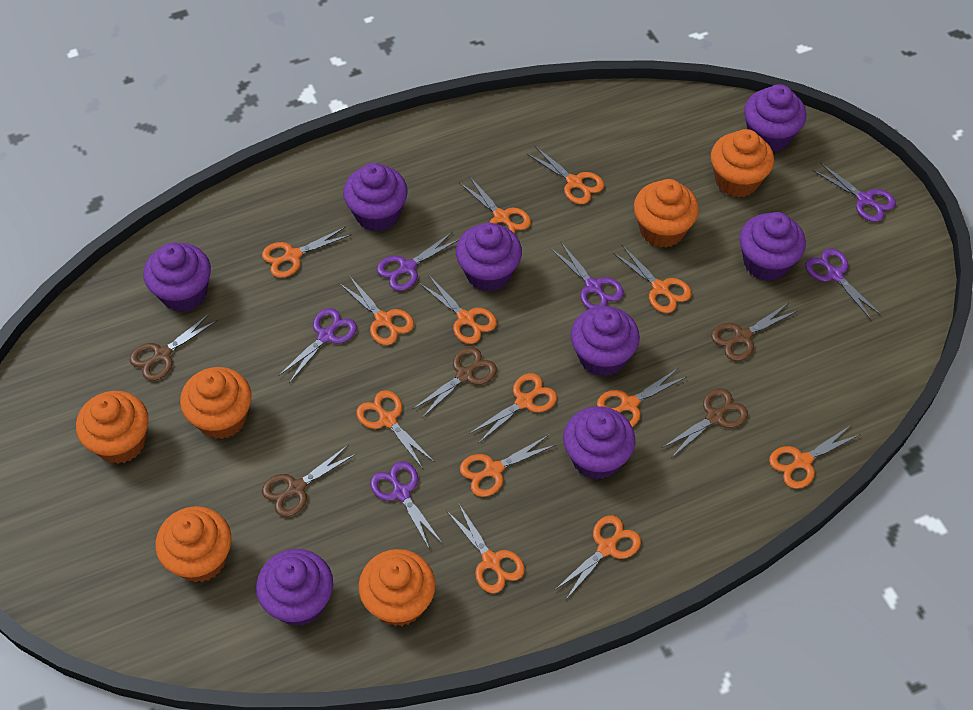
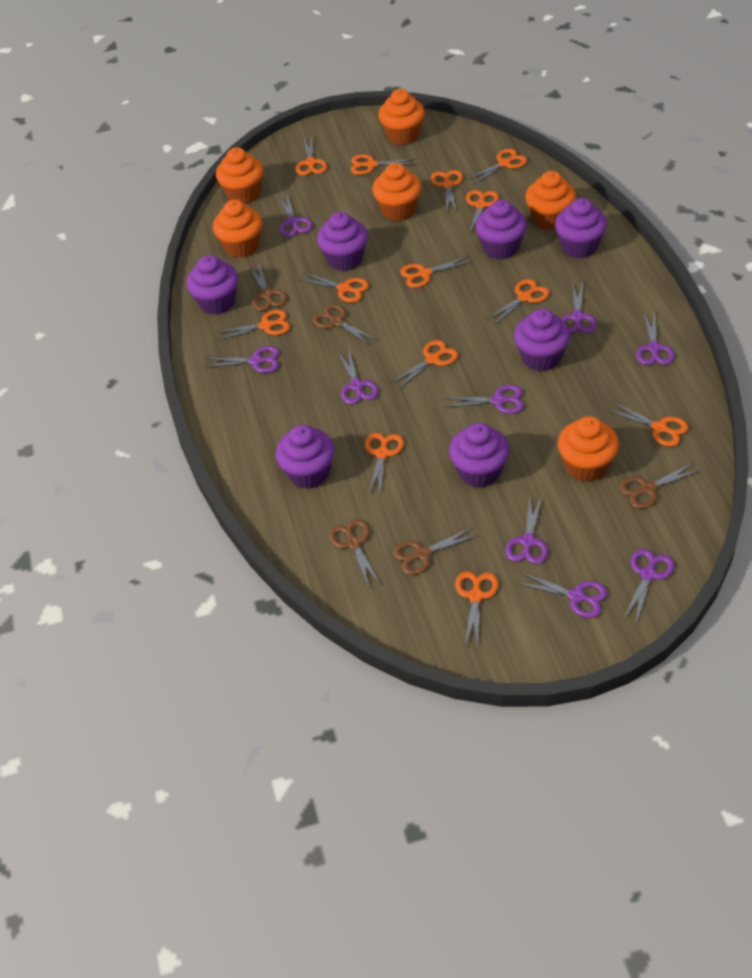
purple cupcake: 8 -> 7
purple scissors: 6 -> 9

